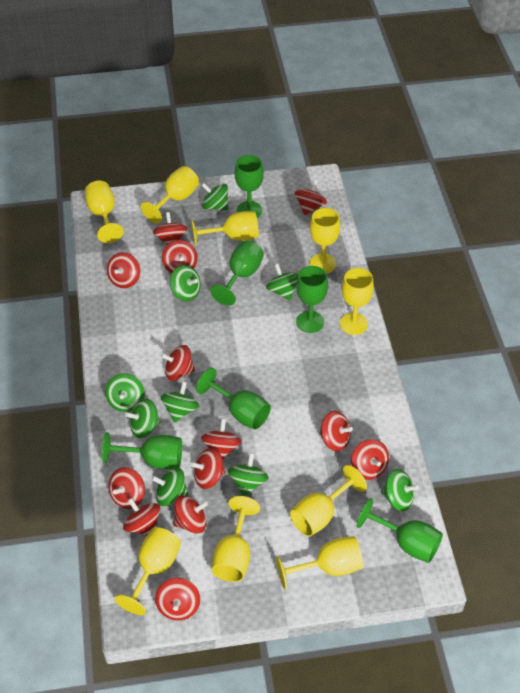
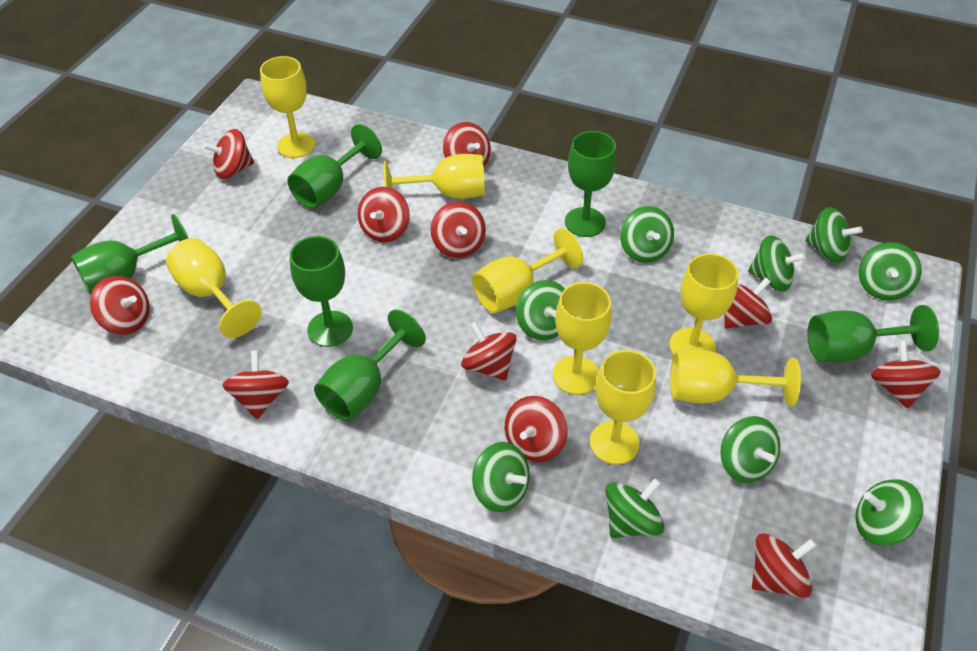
red spinning top: 13 -> 11
yellow goblet: 9 -> 8

